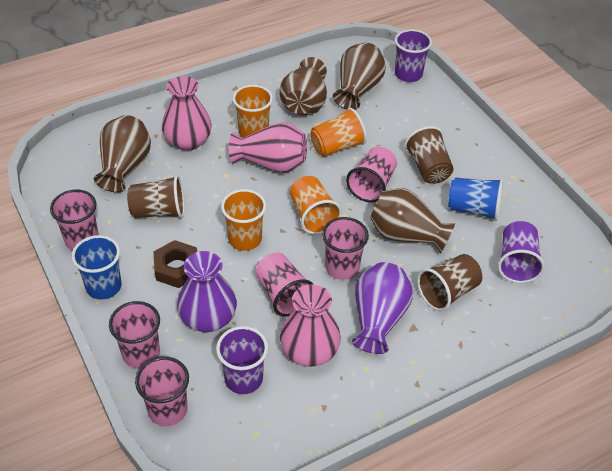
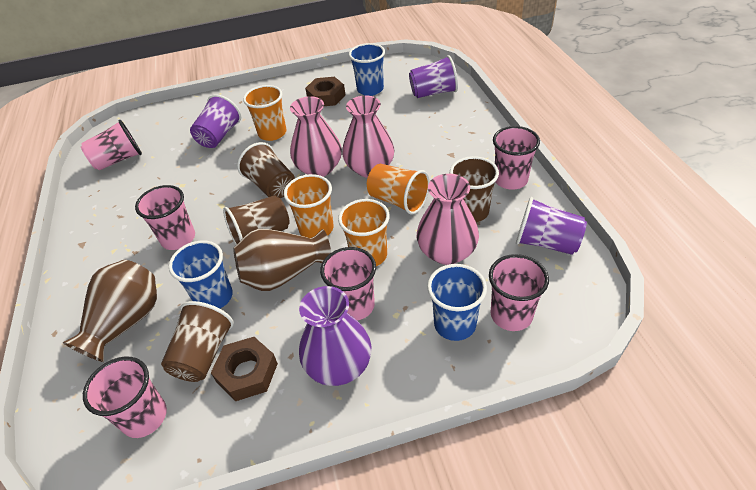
blue cup: 2 -> 3
brown cup: 3 -> 4
brown nut: 1 -> 2
brown vase: 4 -> 2
purple vase: 2 -> 1

